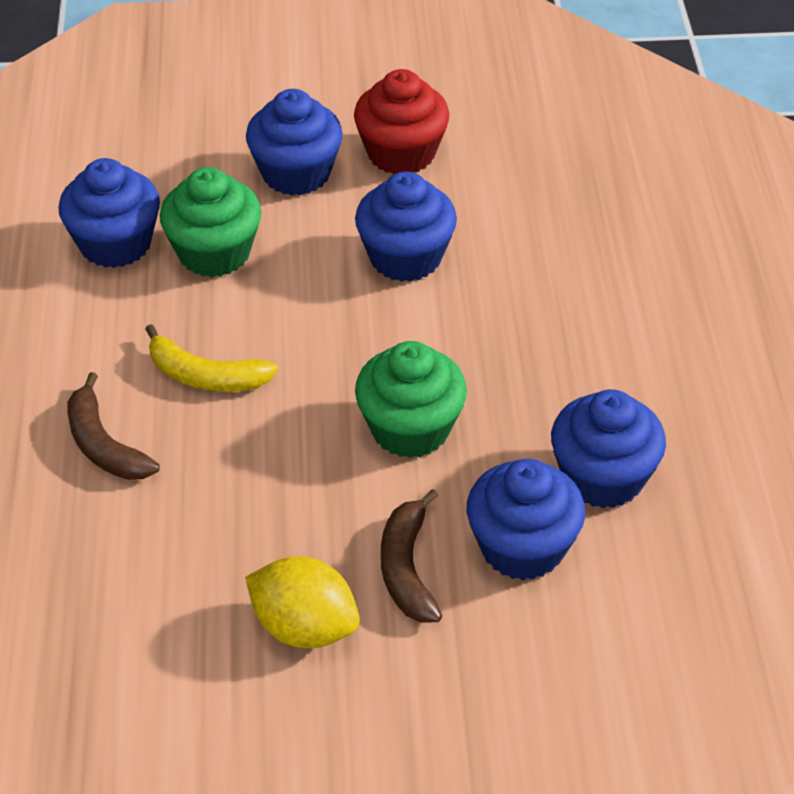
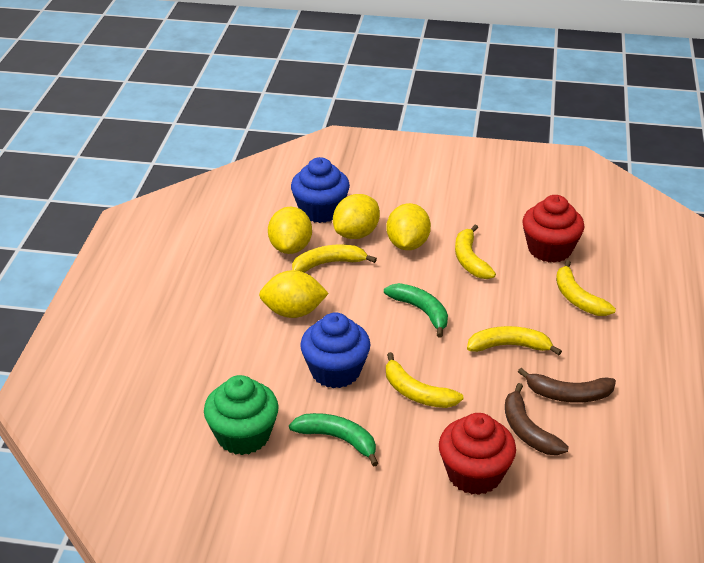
blue cupcake: 5 -> 2
green banana: 0 -> 2
green cupcake: 2 -> 1
red cupcake: 1 -> 2
yellow banana: 1 -> 5
yellow lemon: 1 -> 4

